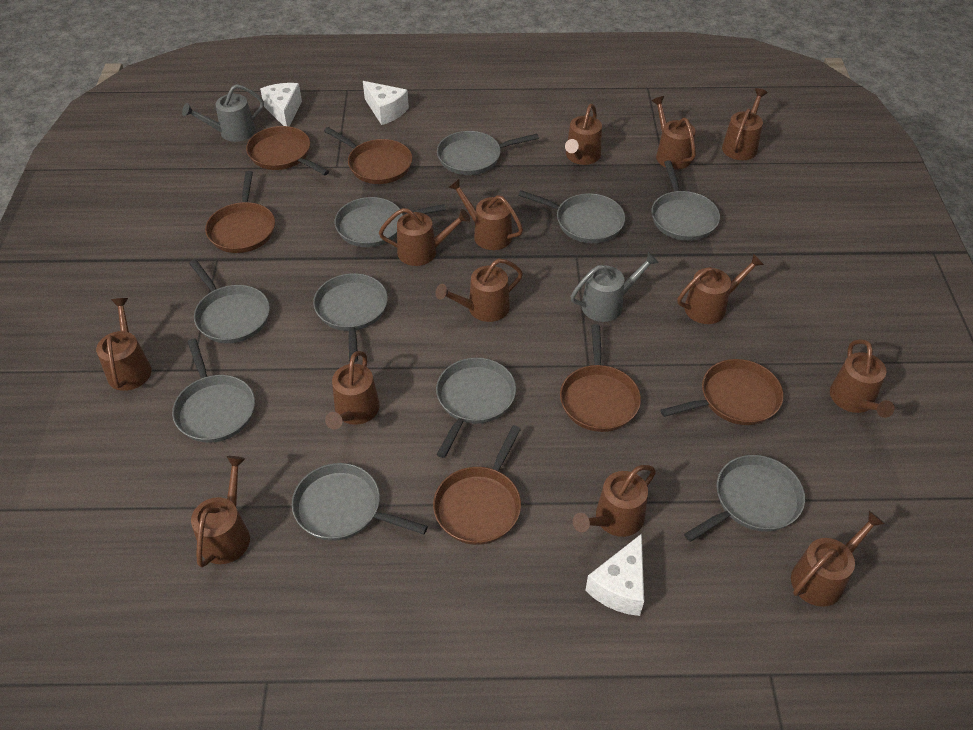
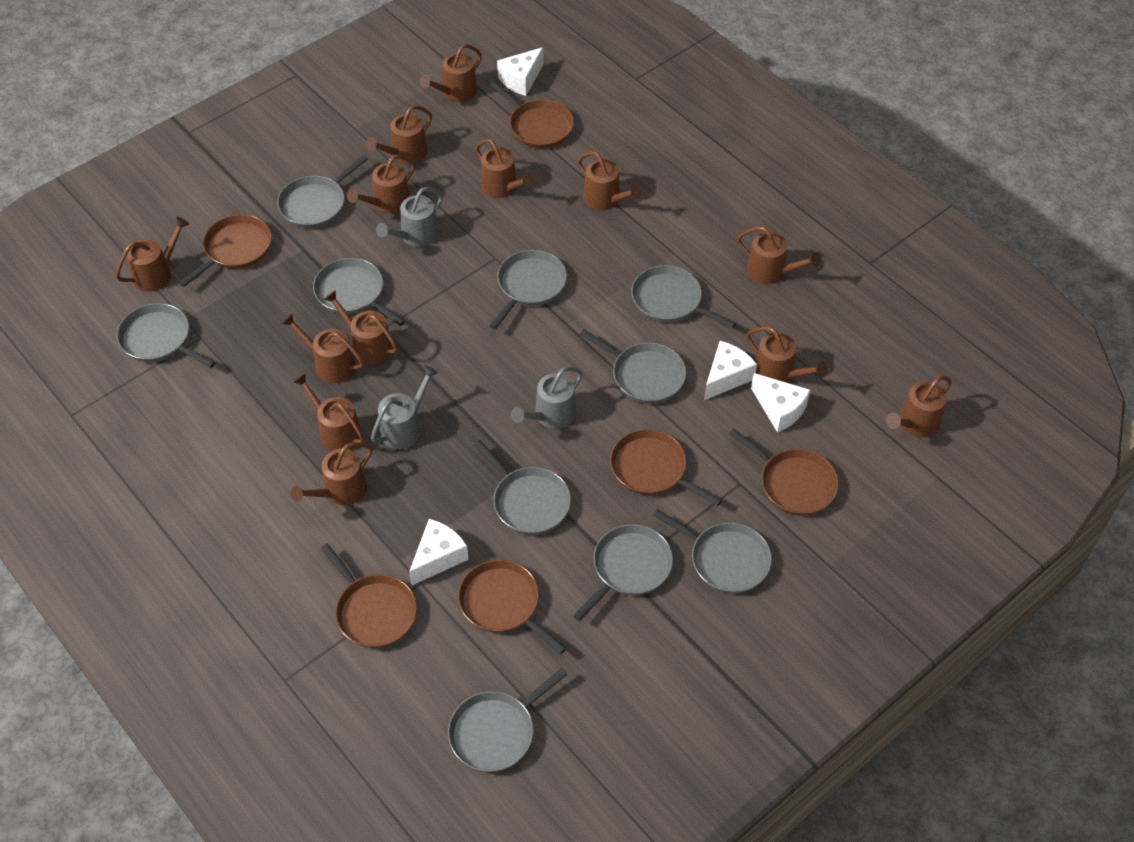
grey watering can: 2 -> 3
white cheese: 3 -> 4

